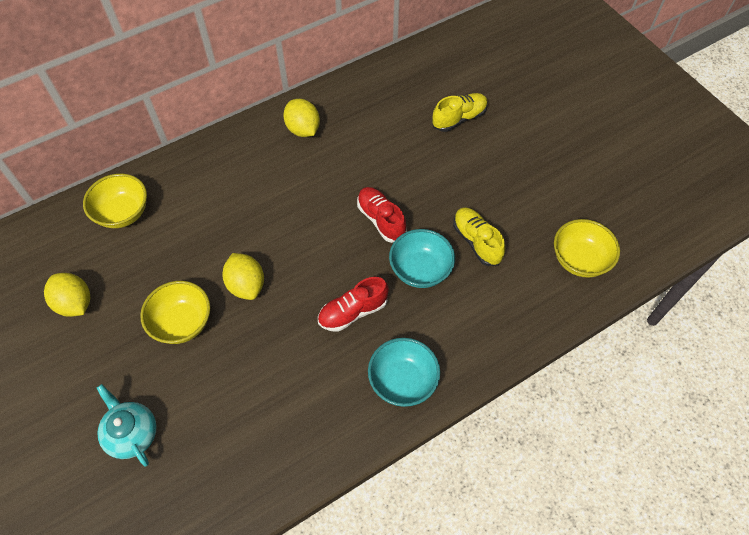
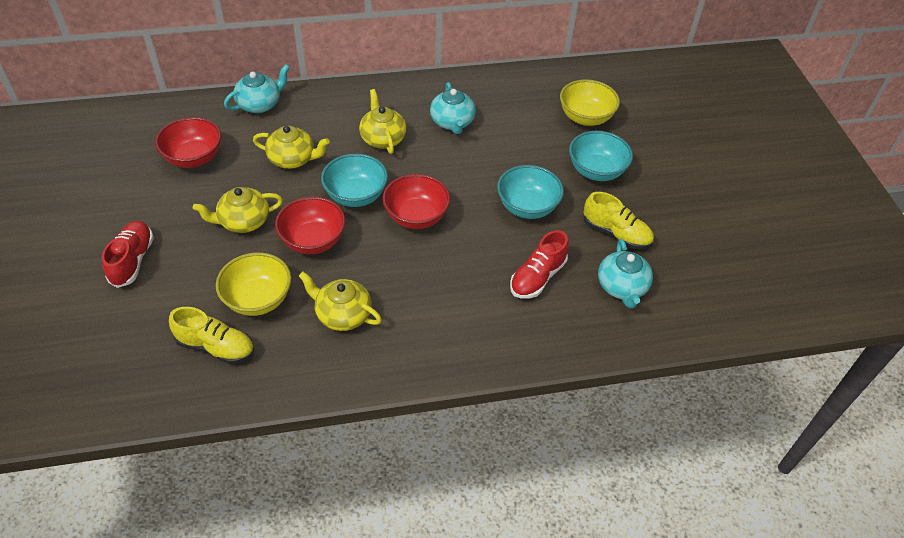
red bowl: 0 -> 3
turquoise bowl: 2 -> 3
turquoise teapot: 1 -> 3
yellow bowl: 3 -> 2
yellow lemon: 3 -> 0
yellow teapot: 0 -> 4

